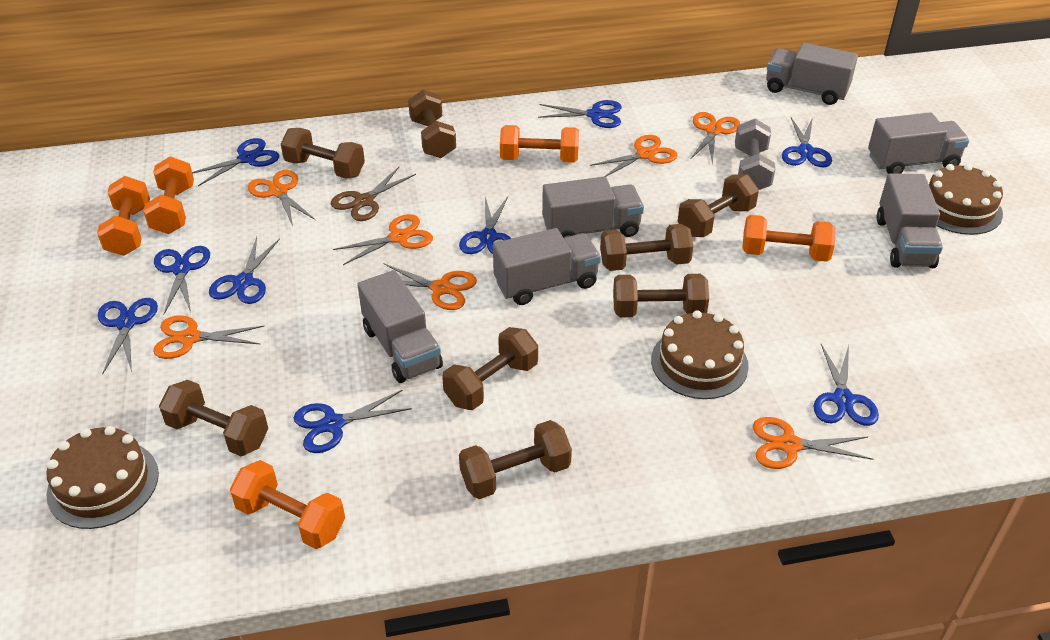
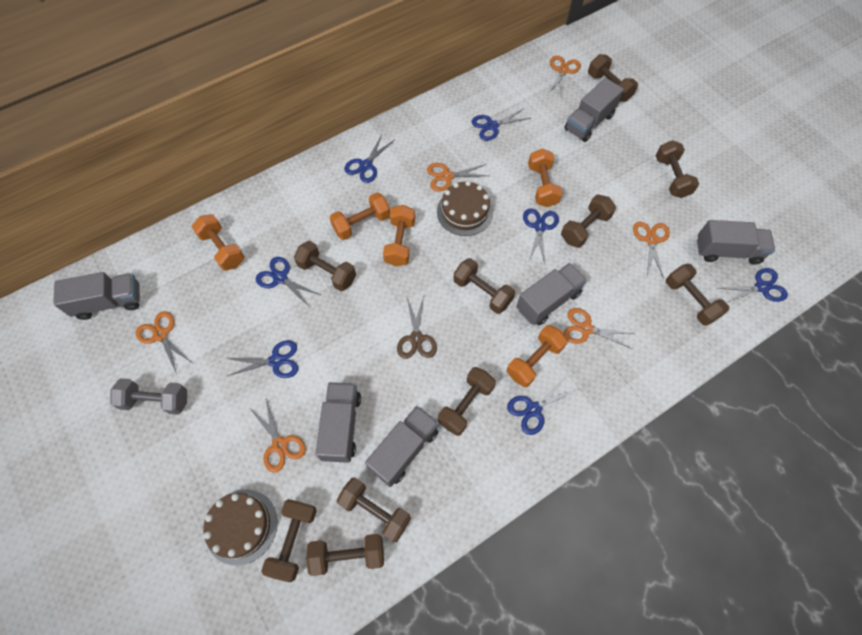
blue scissors: 9 -> 7
brown cake: 3 -> 2
brown dumbbell: 8 -> 10
orange scissors: 7 -> 6

